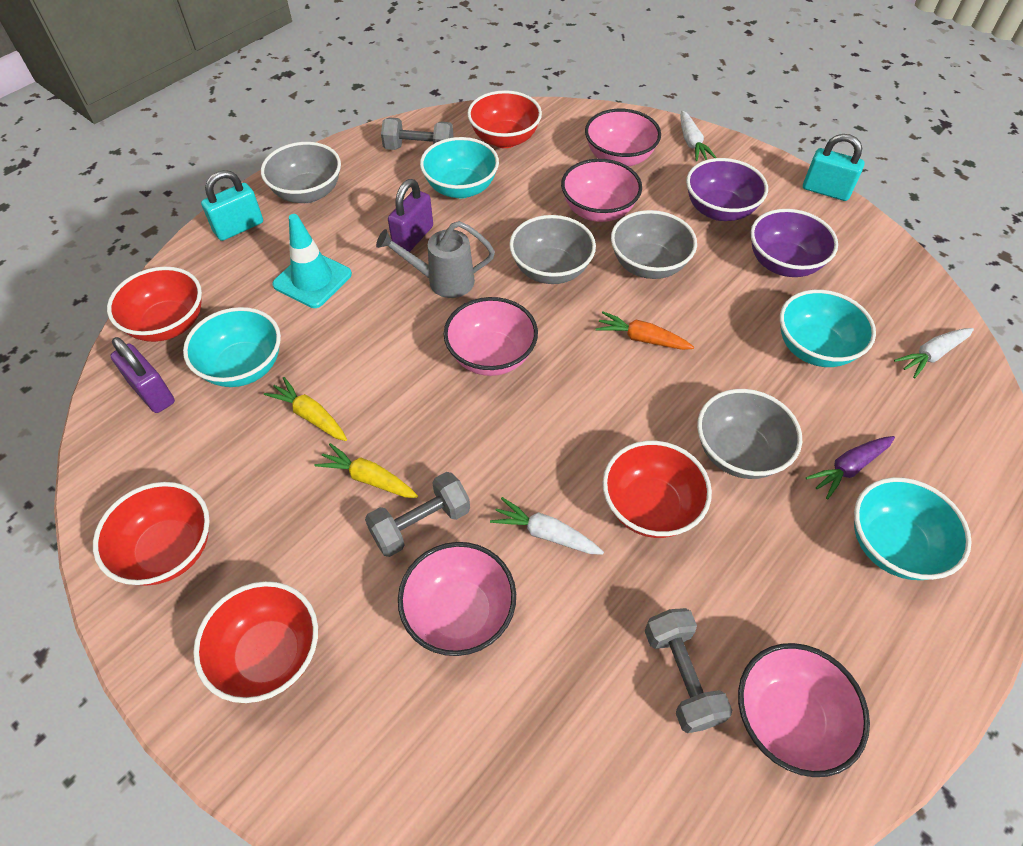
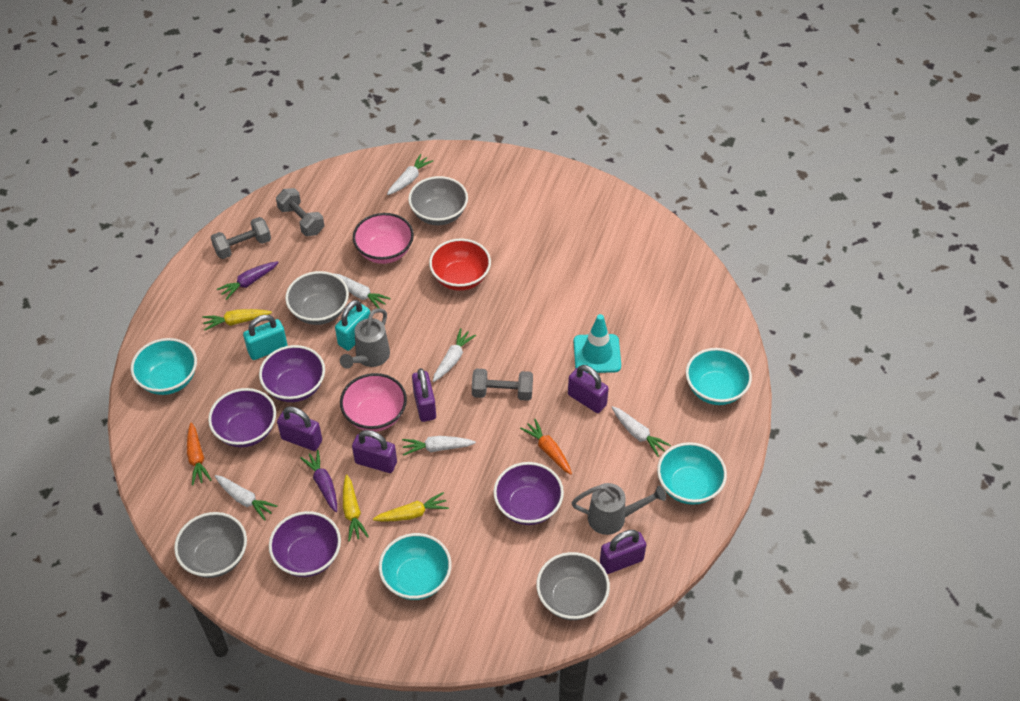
grey watering can: 1 -> 2
orange carrot: 1 -> 2
pink bowl: 5 -> 2
purple bowl: 2 -> 4
purple carrot: 1 -> 2
purple padlock: 2 -> 5
red bowl: 5 -> 1
white carrot: 3 -> 6
yellow carrot: 2 -> 3

